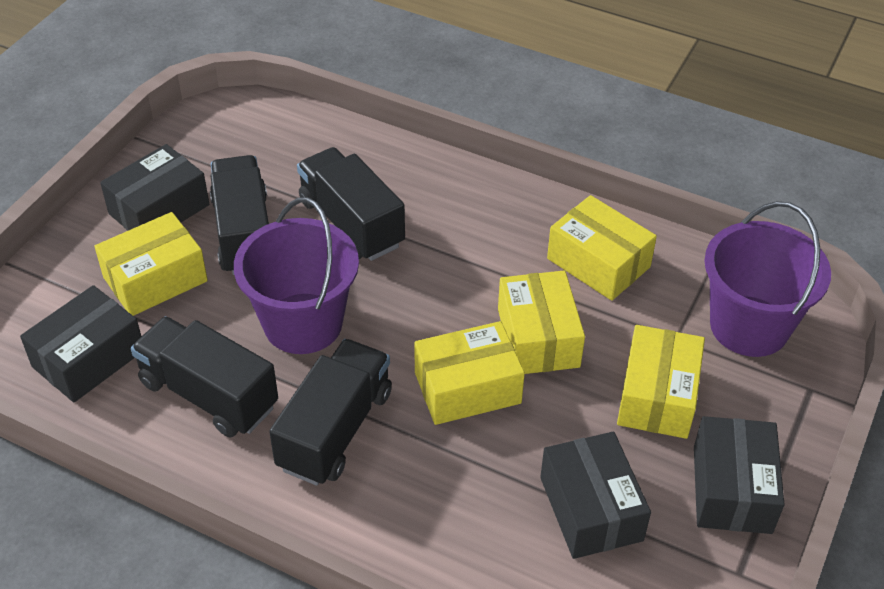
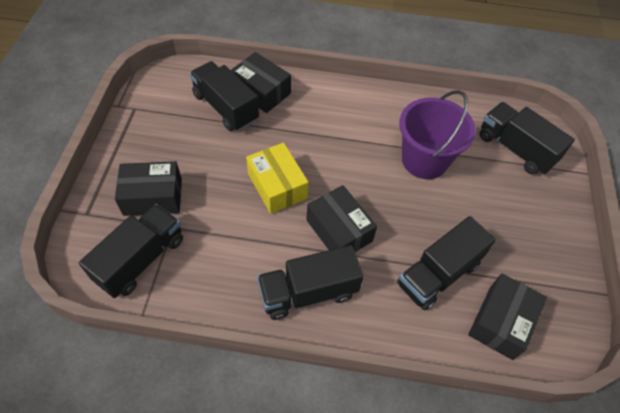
black truck: 4 -> 5
purple bucket: 2 -> 1
yellow box: 5 -> 1

